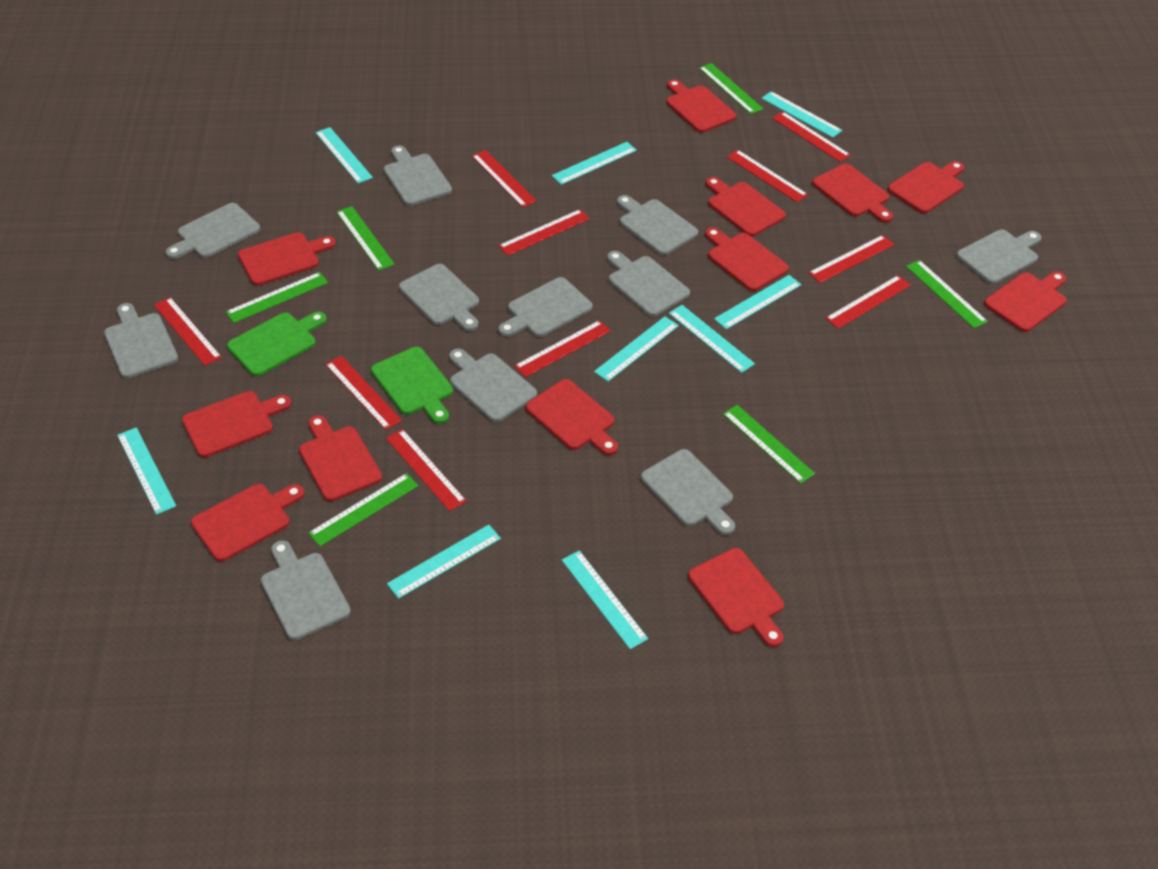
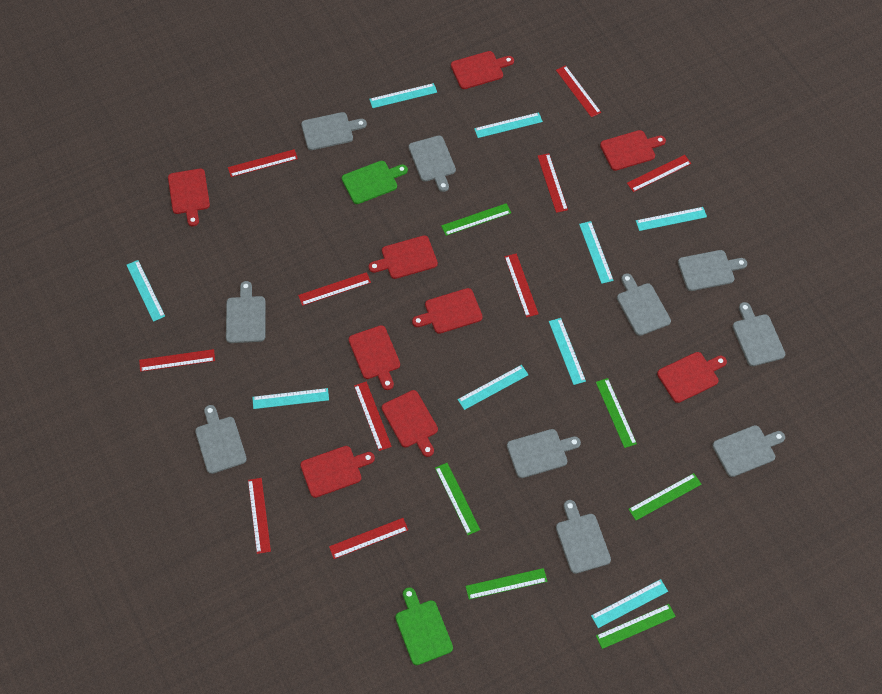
grey cutting board: 11 -> 10
red cutting board: 12 -> 9

